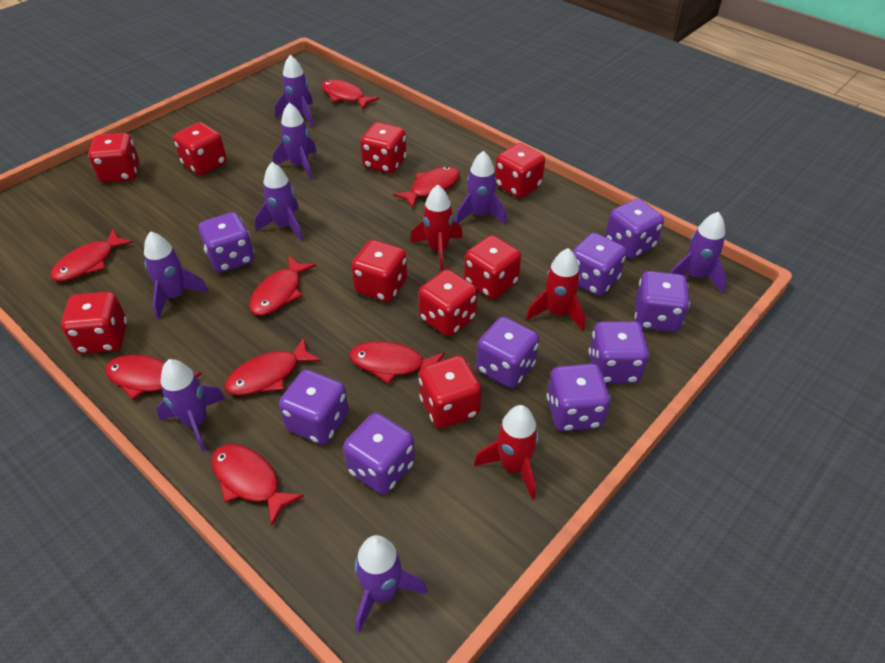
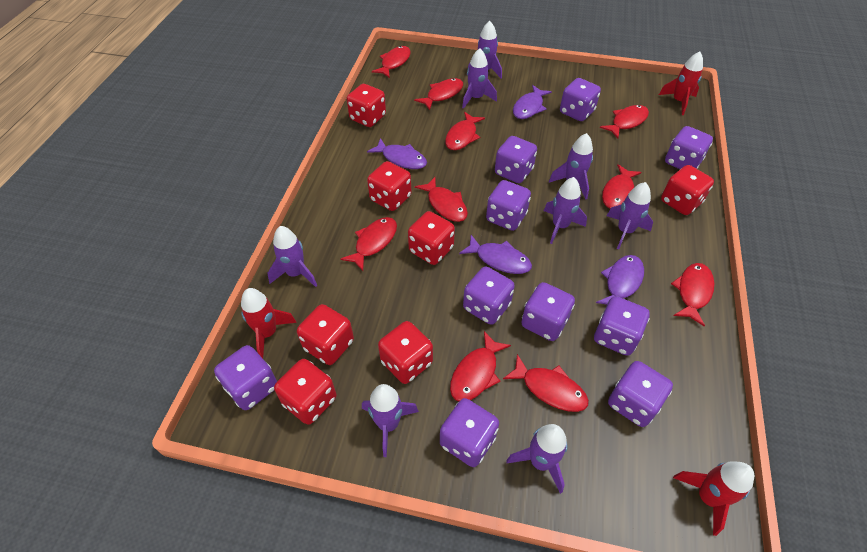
purple dice: 9 -> 10
purple fish: 0 -> 4
red dice: 9 -> 7
red fish: 8 -> 10

